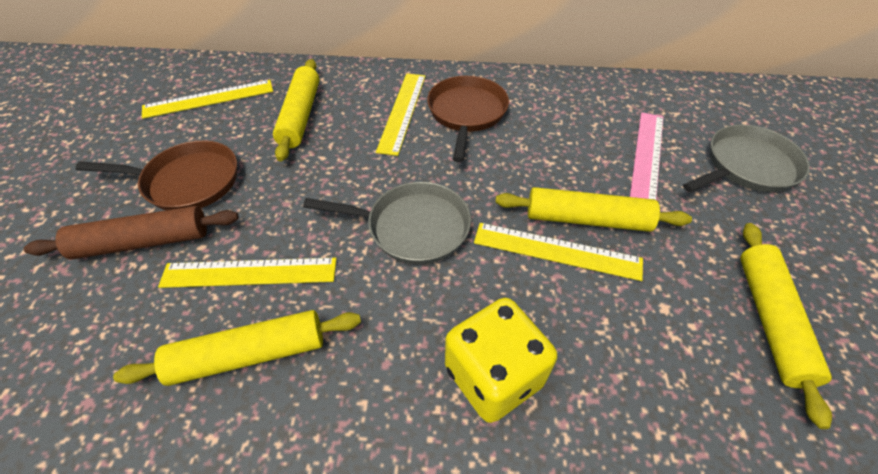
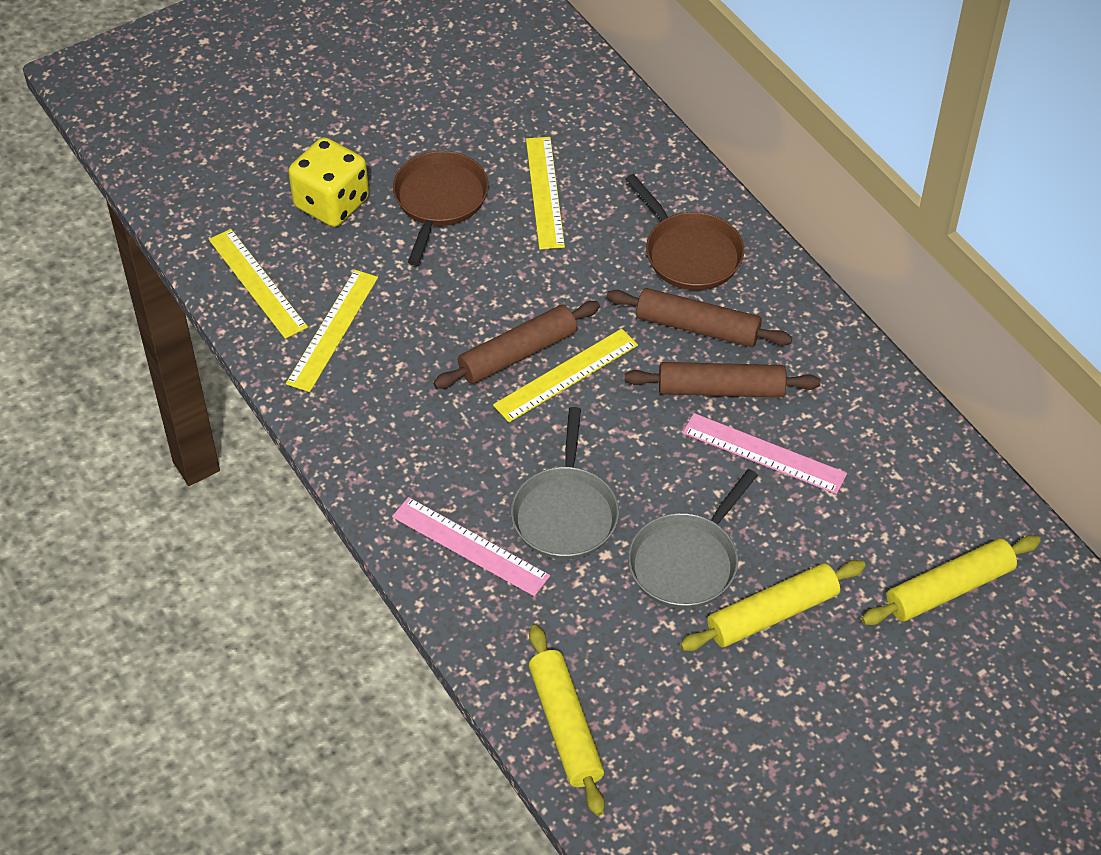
brown rolling pin: 1 -> 3
pink ruler: 1 -> 2
yellow rolling pin: 4 -> 3

